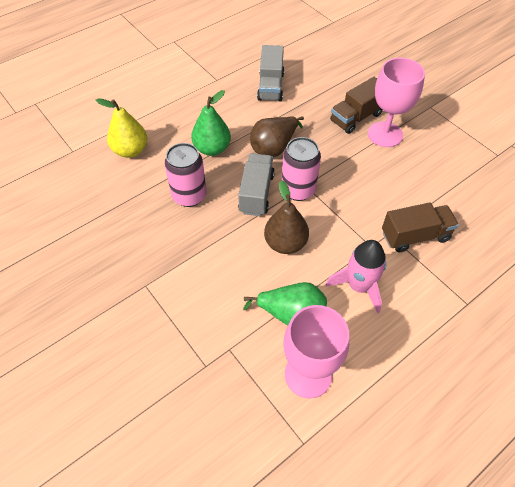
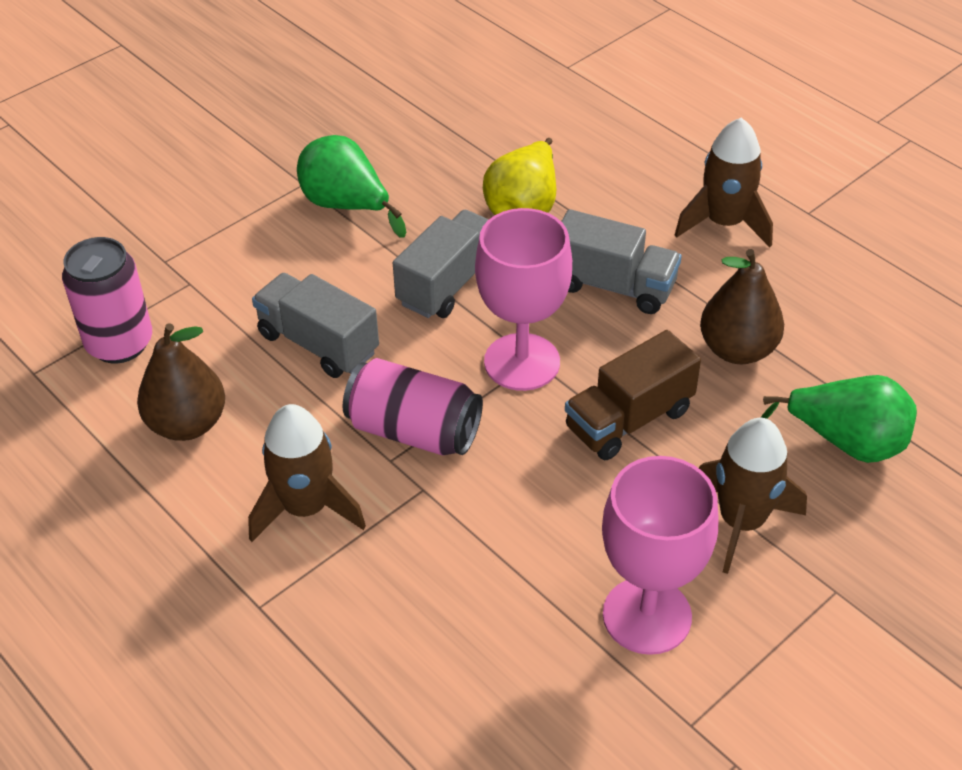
brown rocket: 0 -> 3
brown truck: 2 -> 1
grey truck: 2 -> 3
pink rocket: 1 -> 0

